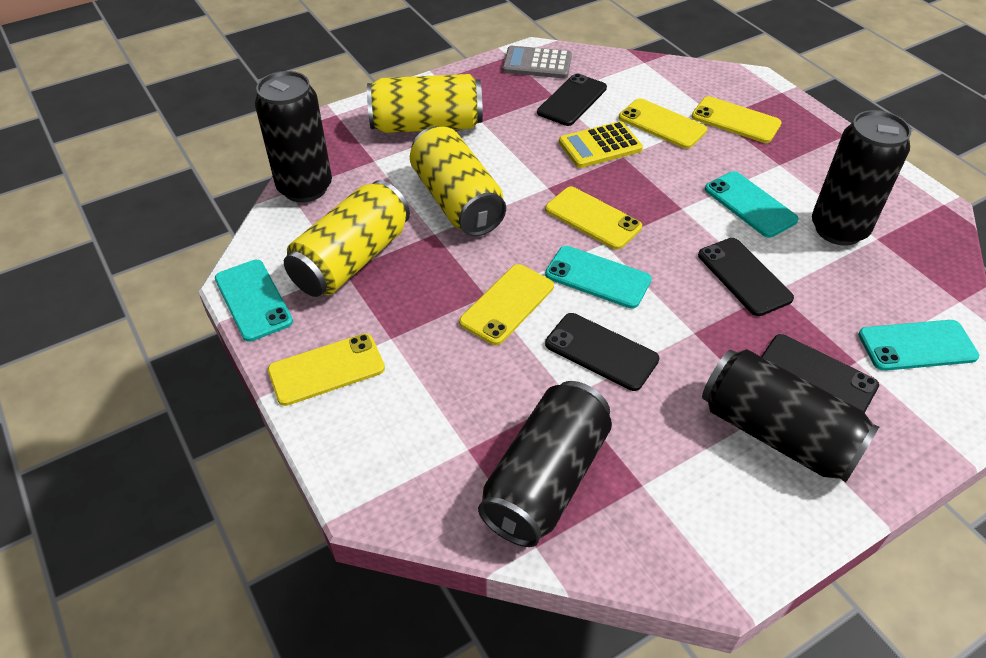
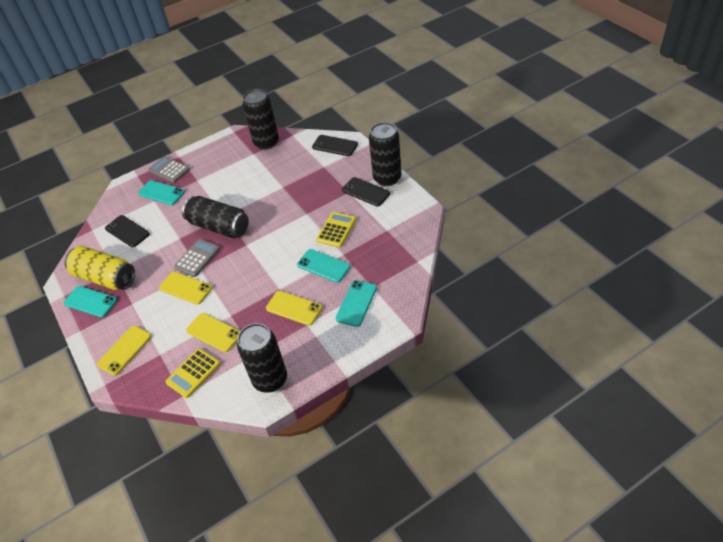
black phone: 4 -> 3
grey calculator: 1 -> 2
yellow calculator: 1 -> 2
yellow can: 3 -> 1
yellow phone: 5 -> 4

